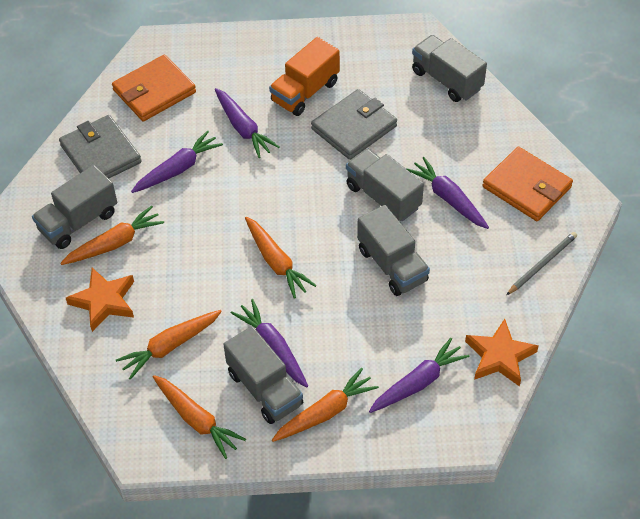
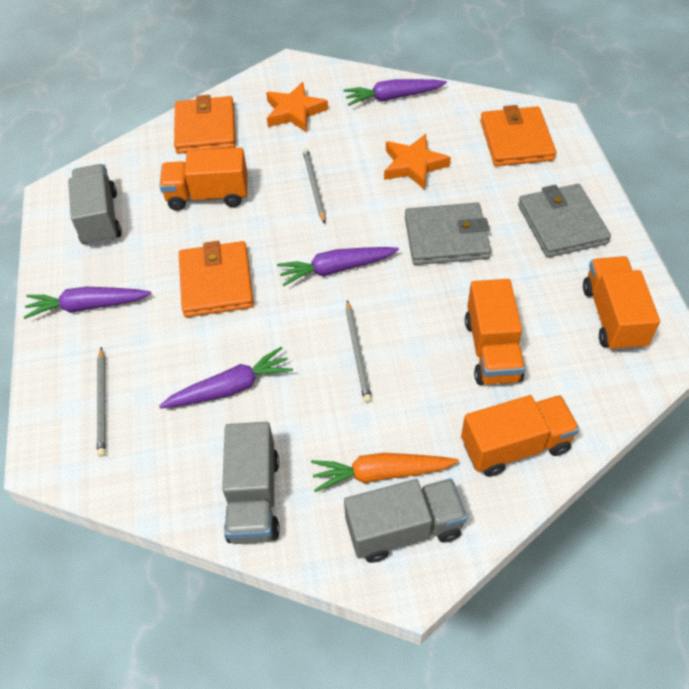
grey pencil: 1 -> 3
grey truck: 5 -> 3
orange carrot: 5 -> 1
orange truck: 1 -> 4
orange wallet: 2 -> 3
purple carrot: 5 -> 4

